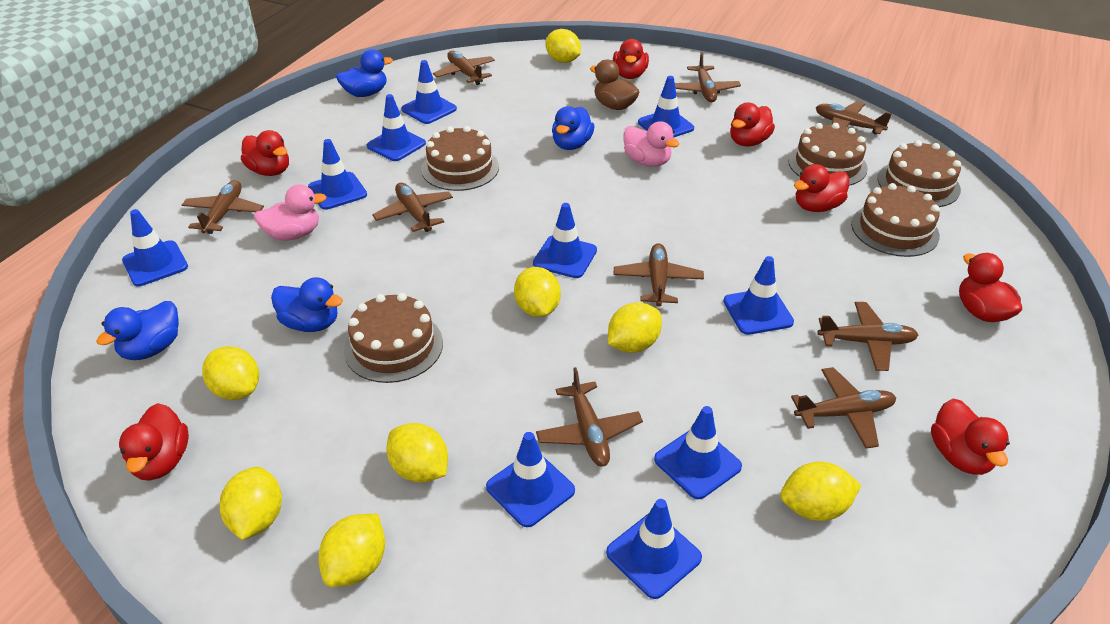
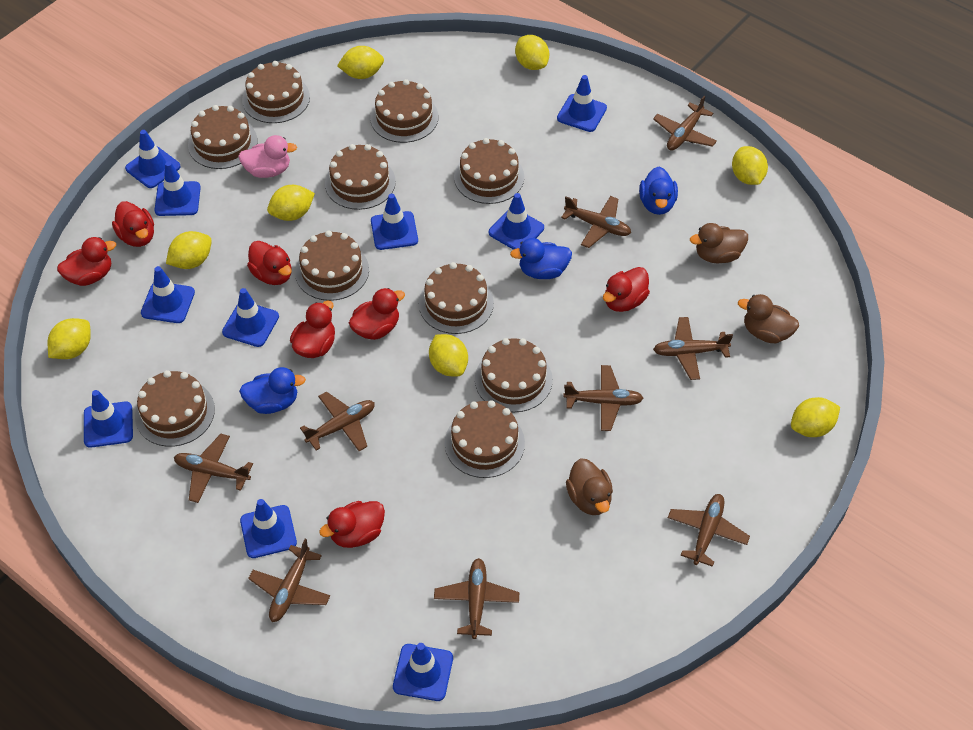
blue duck: 4 -> 3
brown cake: 5 -> 10
brown duck: 1 -> 3
pink duck: 2 -> 1

